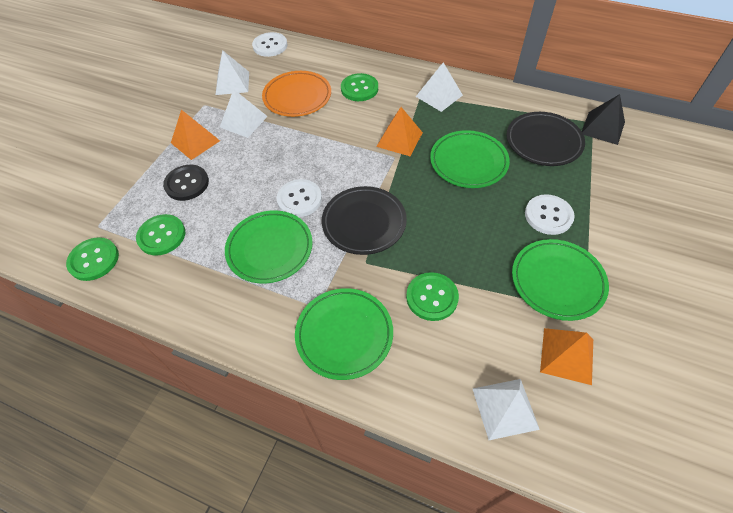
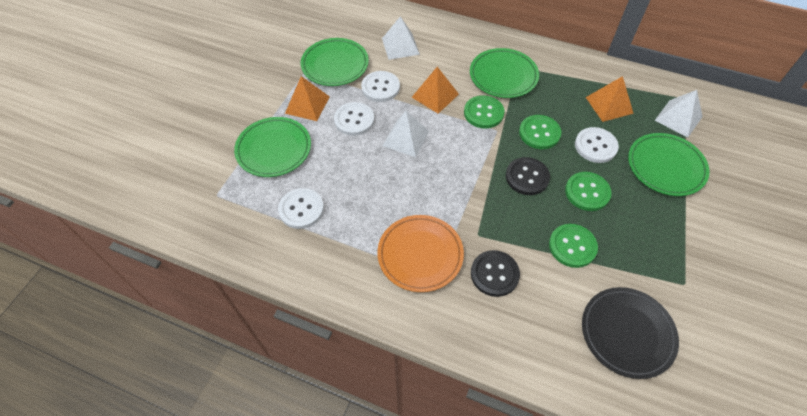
black button: 1 -> 2
black plate: 2 -> 1
black pyramid: 1 -> 0
white button: 3 -> 4
white pyramid: 4 -> 3

